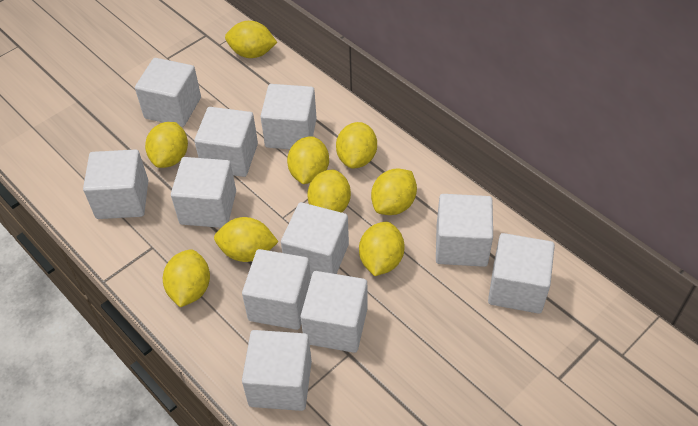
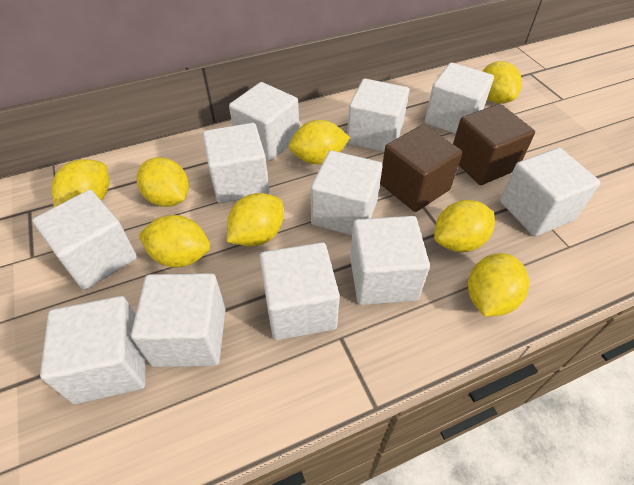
brown cube: 0 -> 2
yellow lemon: 9 -> 8

